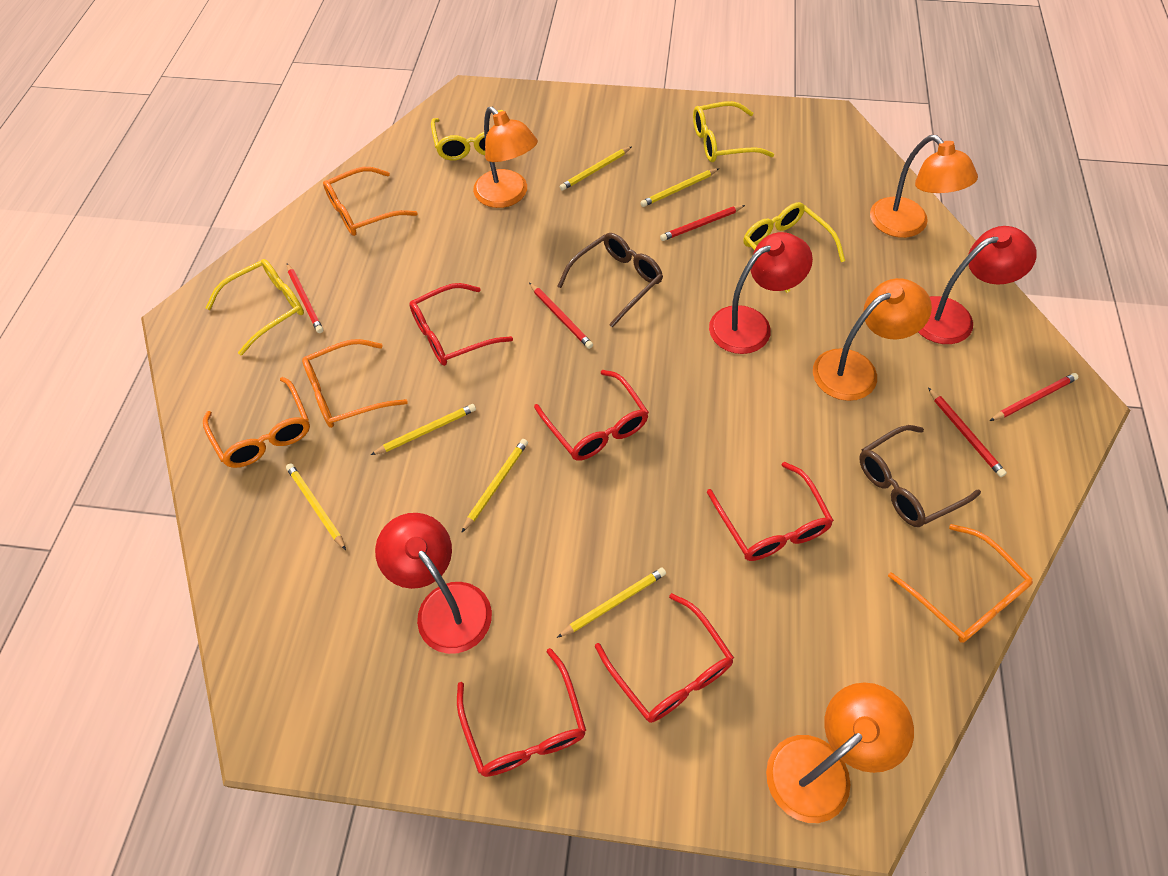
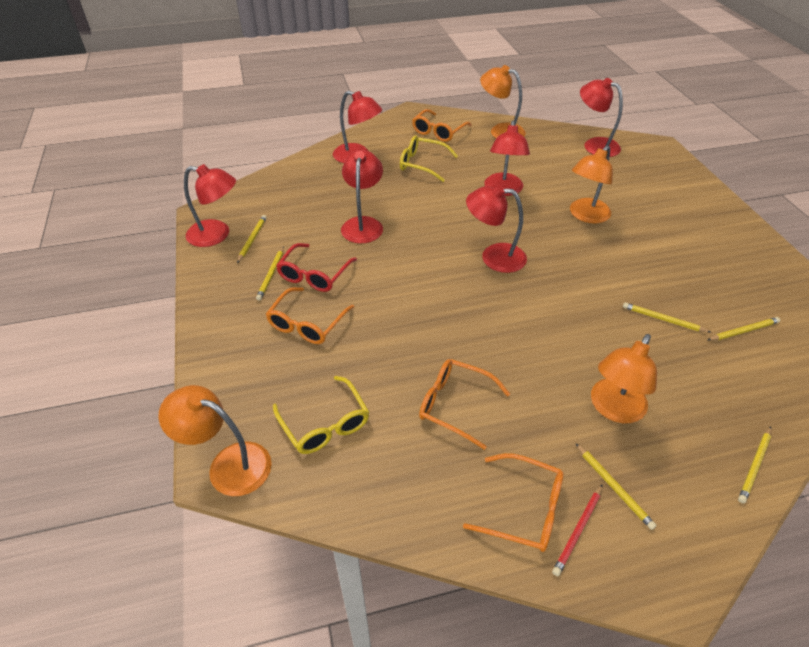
brown glasses: 2 -> 0
red glasses: 5 -> 1
red lamp: 3 -> 6
red pencil: 5 -> 1
yellow glasses: 4 -> 2

